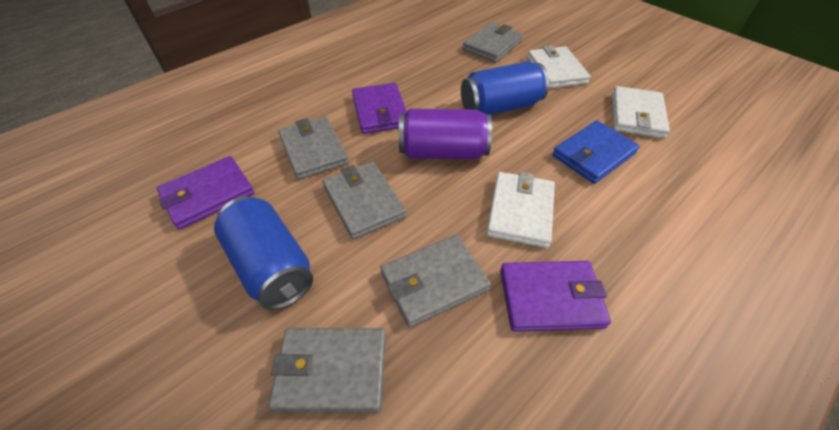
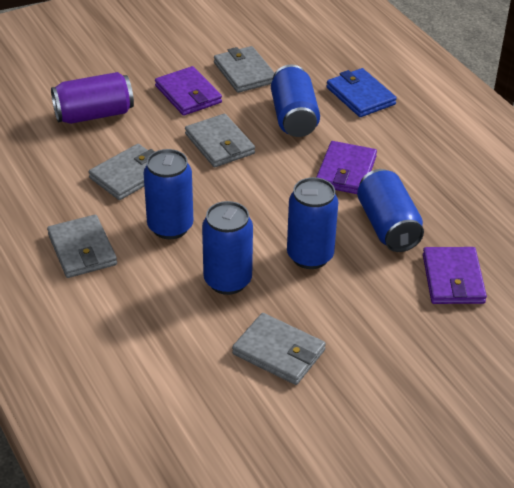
blue can: 2 -> 5
white wallet: 3 -> 0

